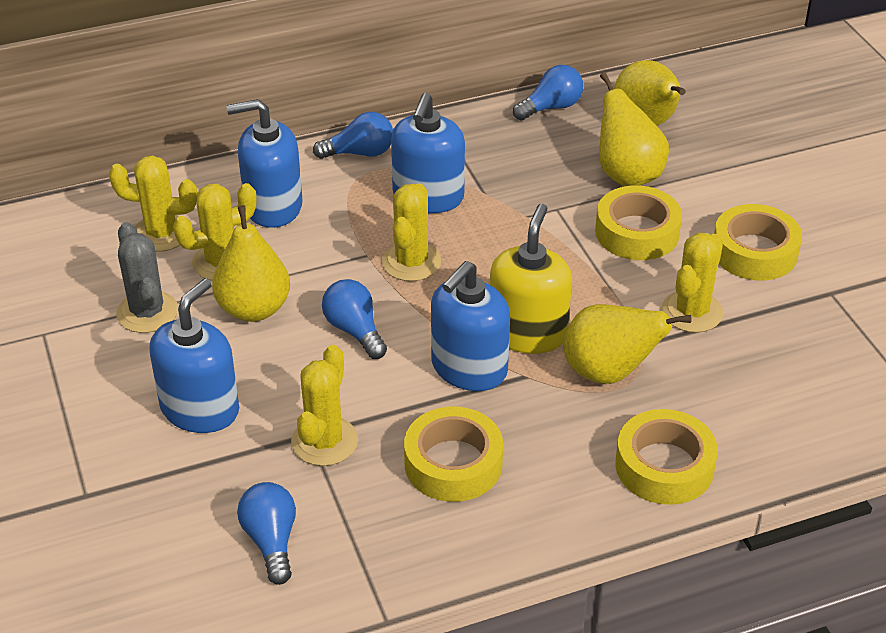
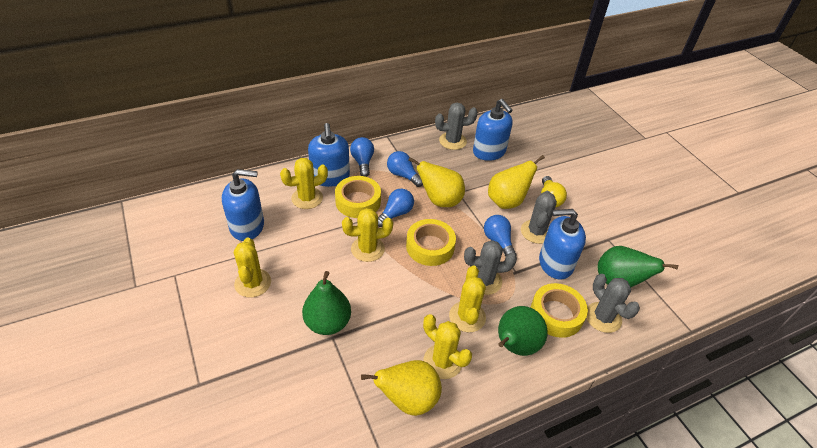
green pear: 0 -> 3
grey cactus: 1 -> 4
yellow light bulb: 0 -> 1
yellow pear: 4 -> 3
yellow soap dispenser: 1 -> 0
yellow tape: 4 -> 3

